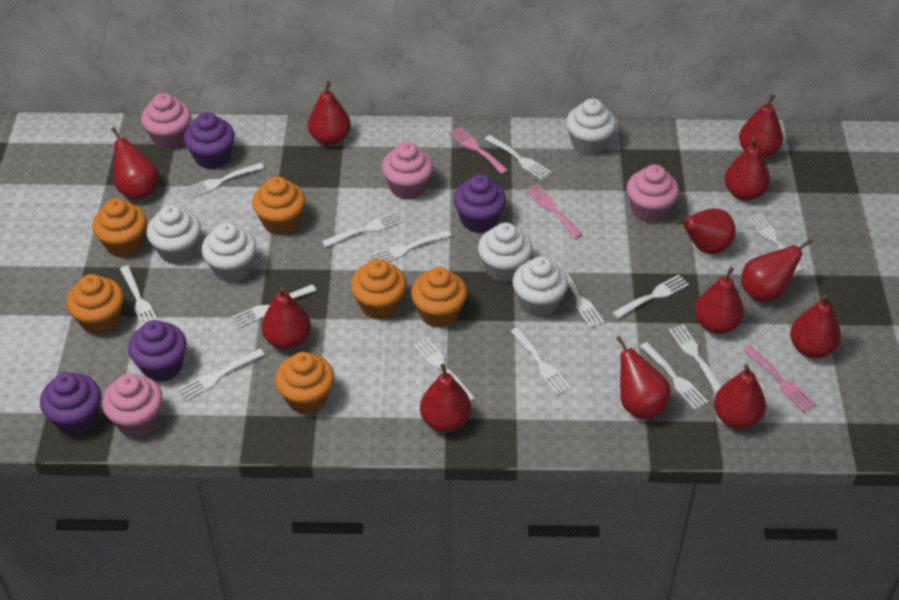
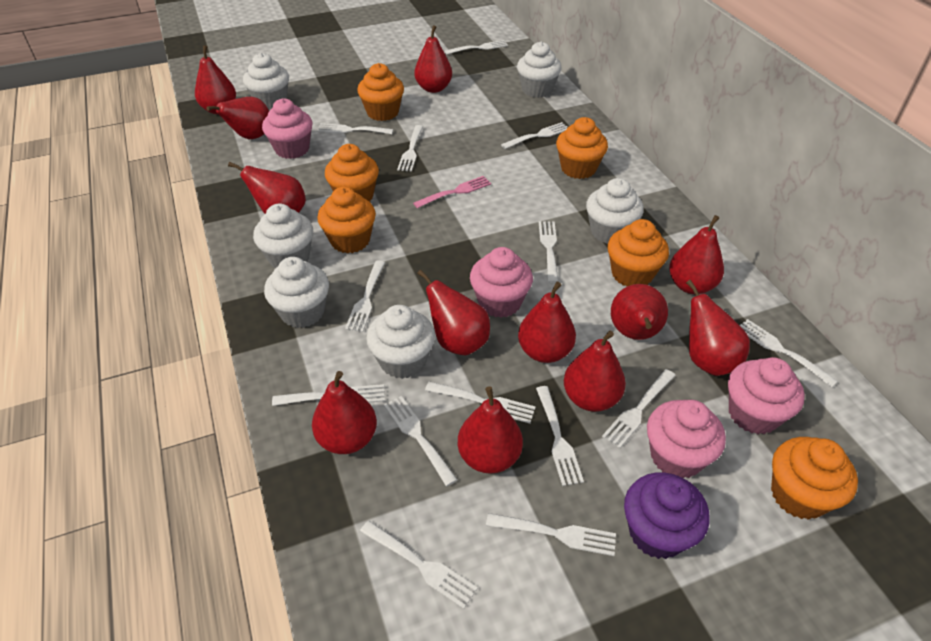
pink fork: 3 -> 1
purple cupcake: 4 -> 1
white cupcake: 5 -> 6

